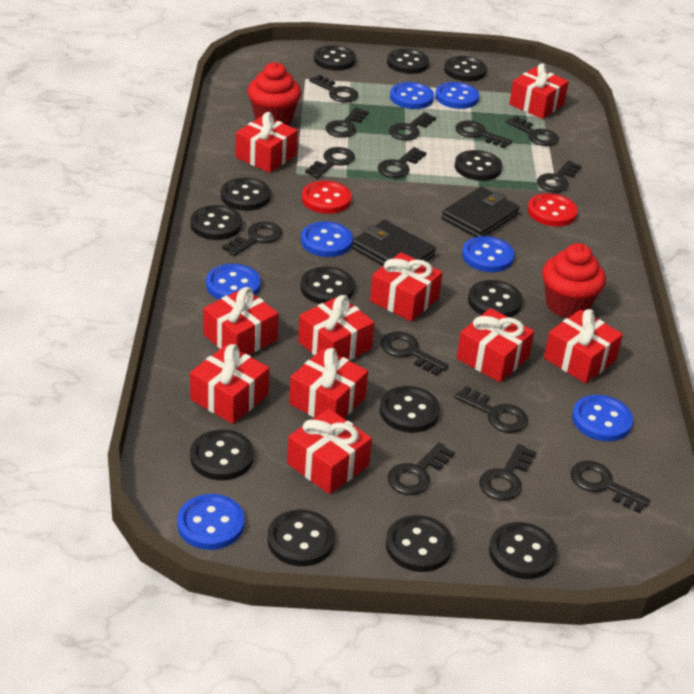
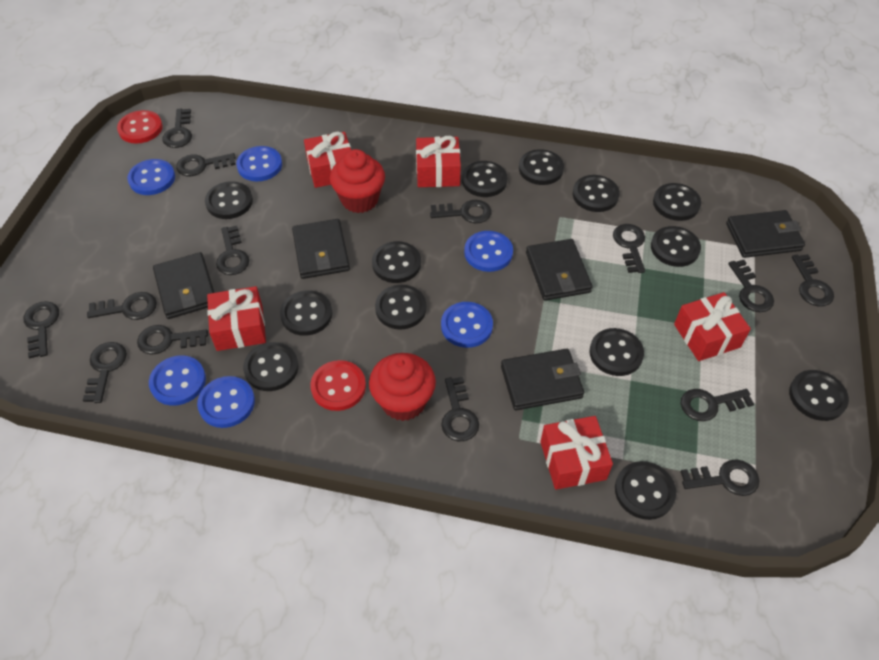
black wallet: 2 -> 5
blue button: 7 -> 6
red gift: 10 -> 5

